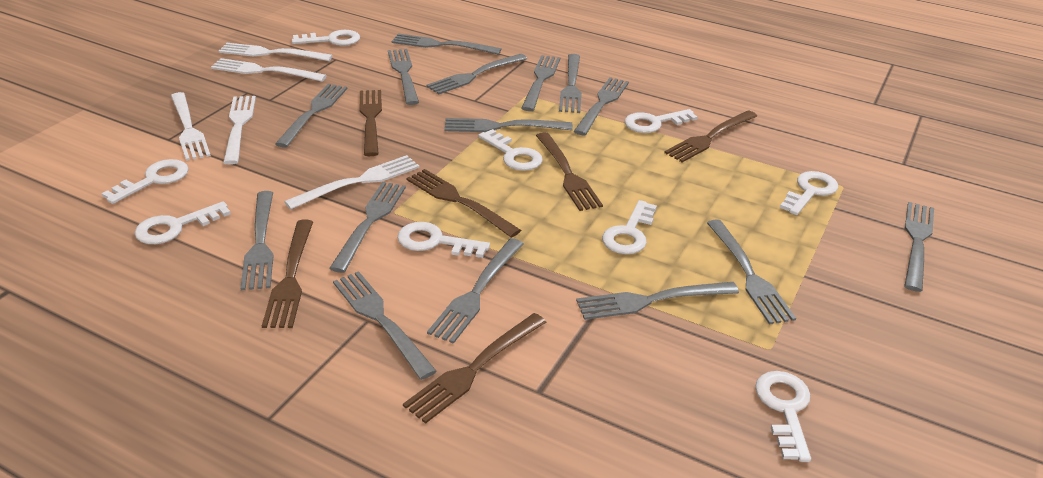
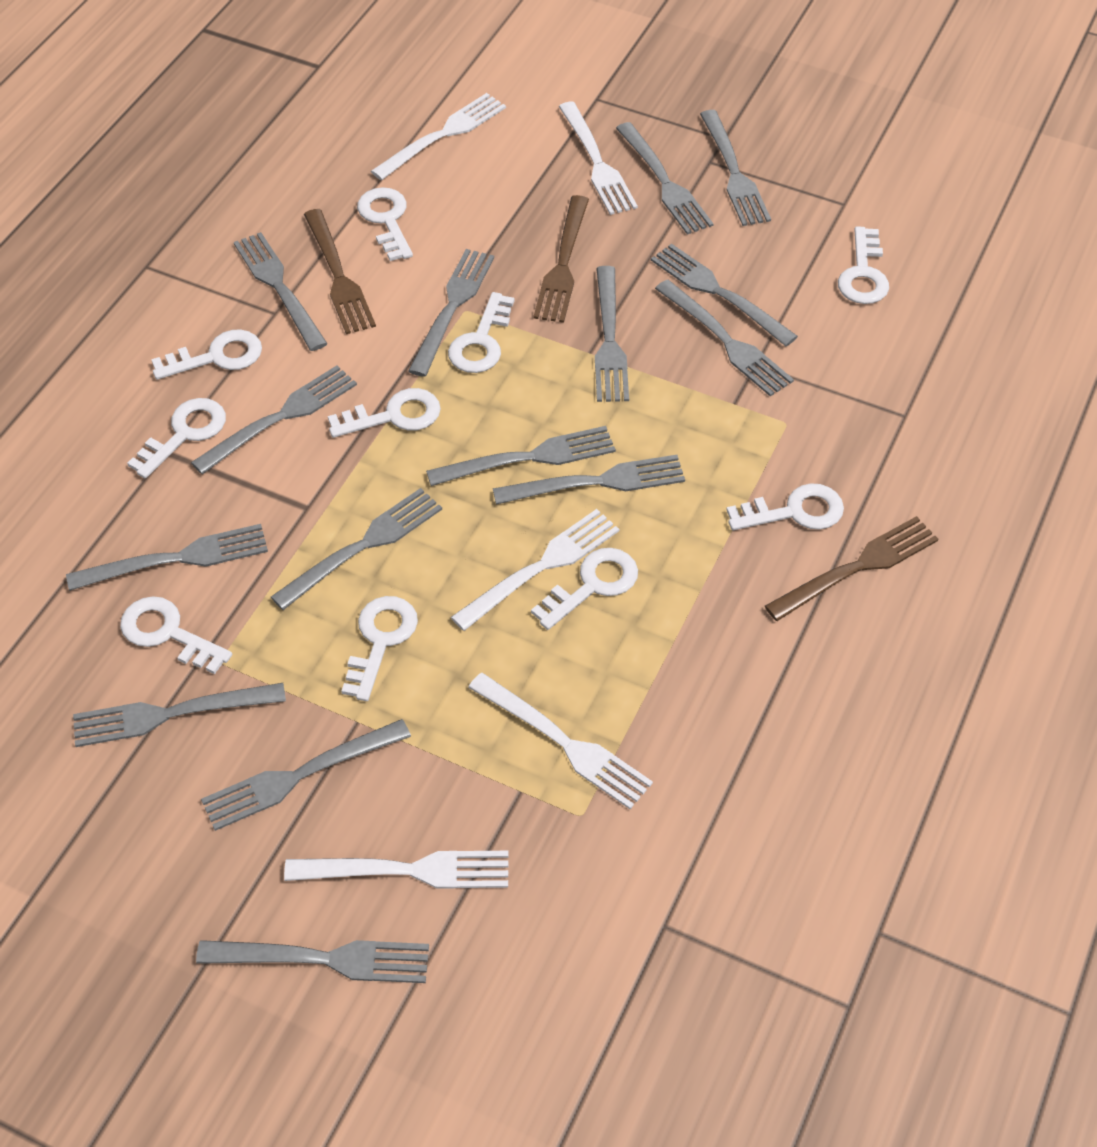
brown fork: 6 -> 3
white key: 9 -> 10

